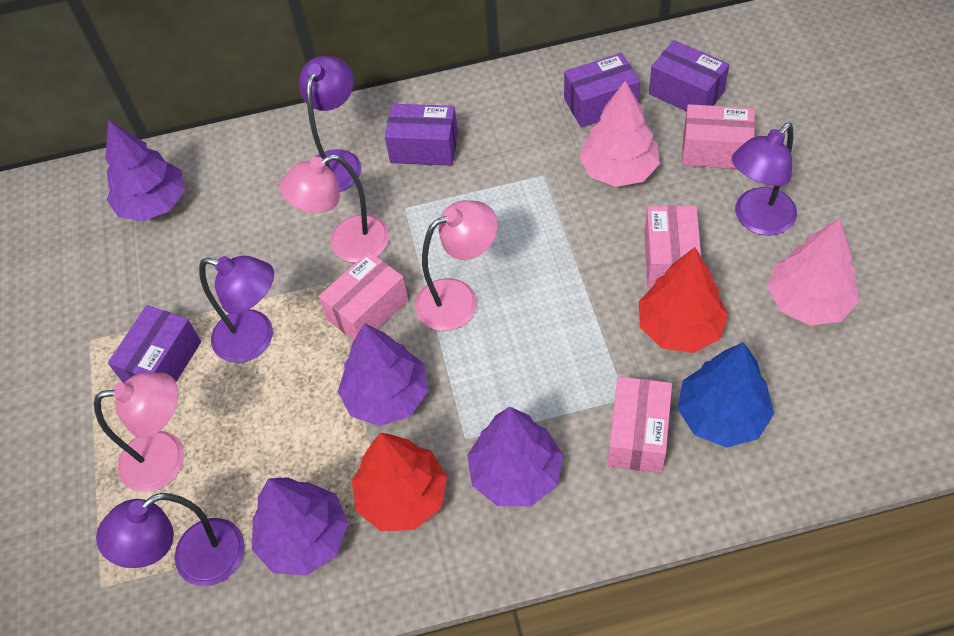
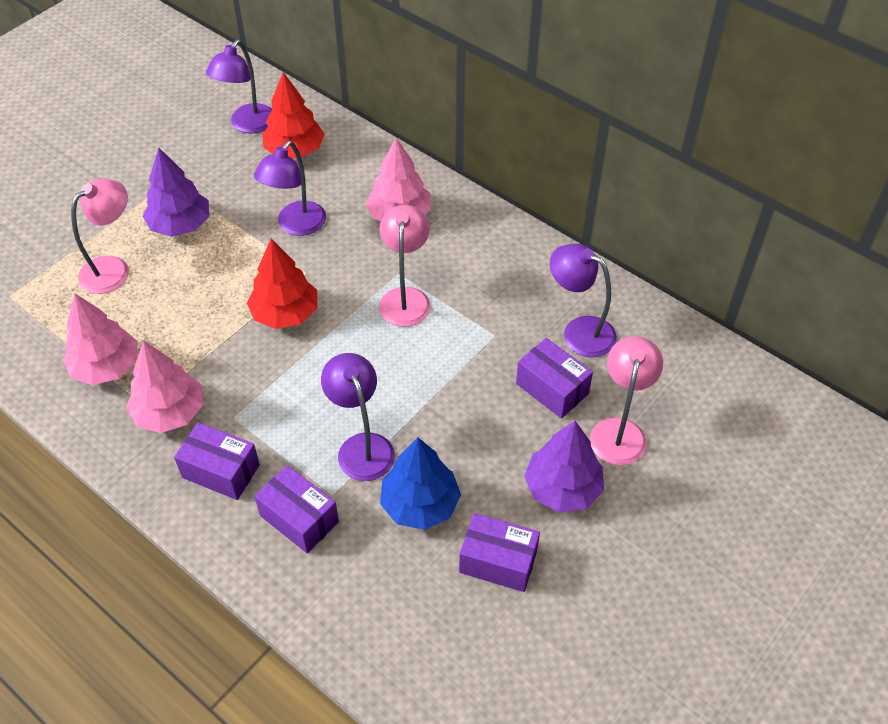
pink box: 4 -> 0
pink tree: 2 -> 3
purple tree: 4 -> 2

